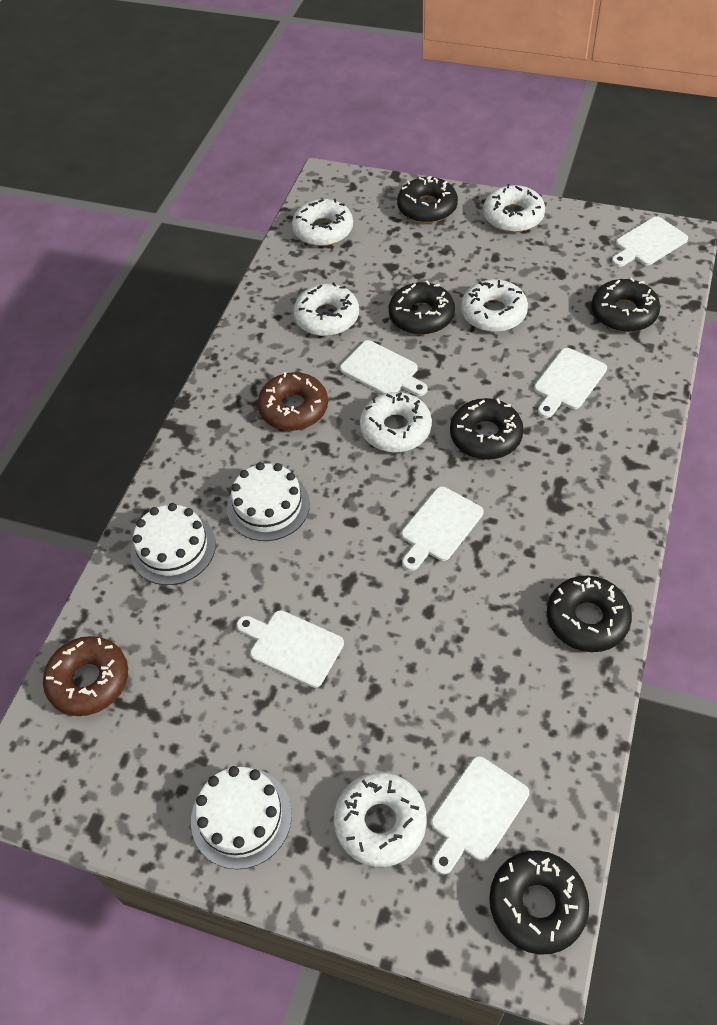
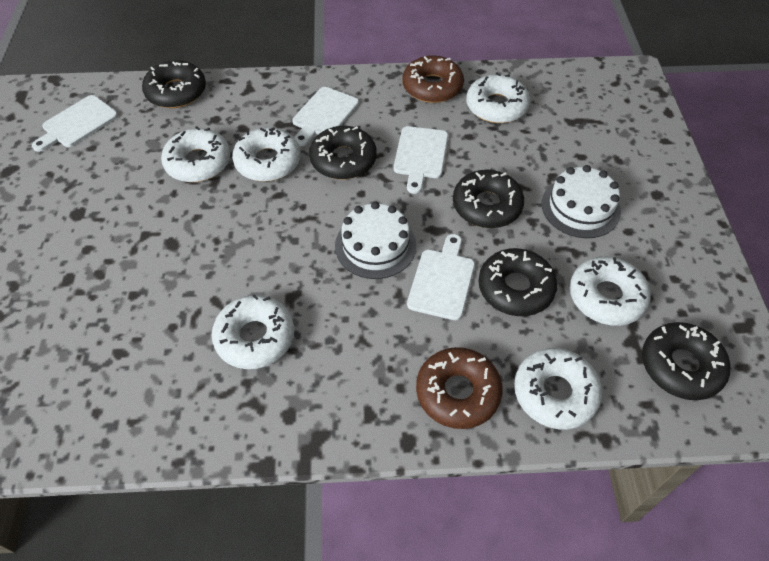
black donut: 6 -> 5
white cake: 3 -> 2
white cutting board: 6 -> 4

